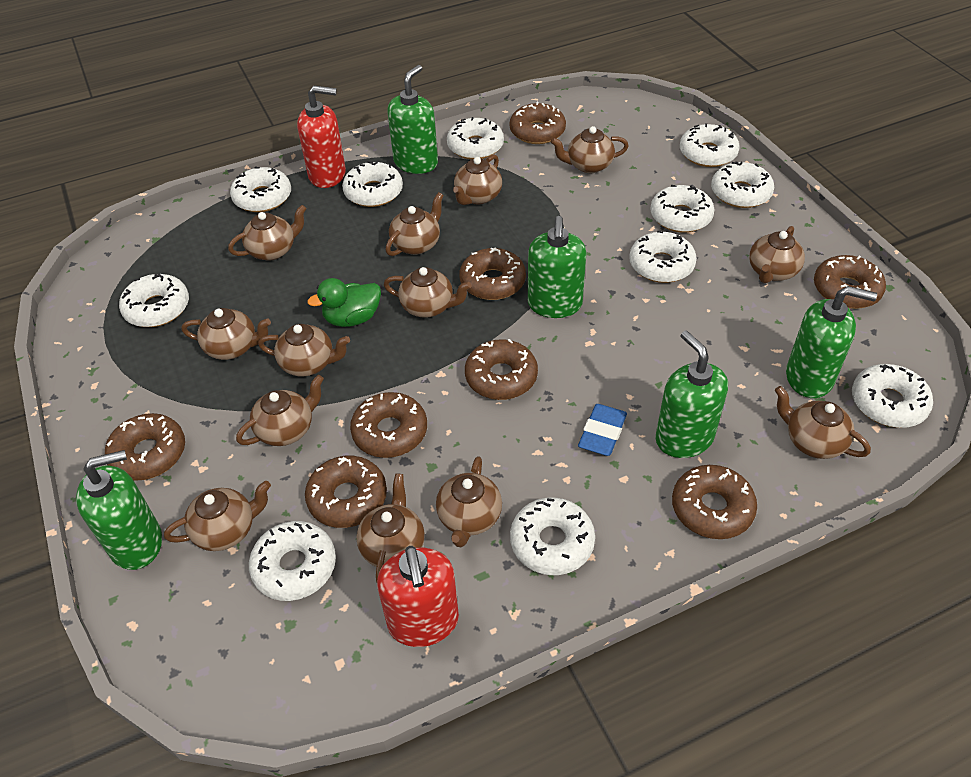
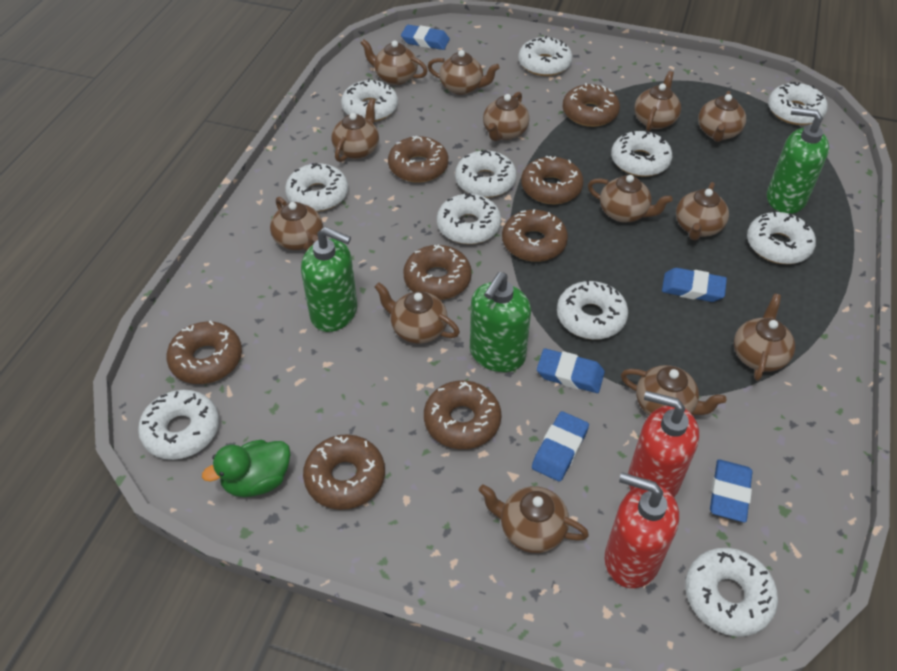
blue eraser: 1 -> 5
green soap dispenser: 5 -> 3

